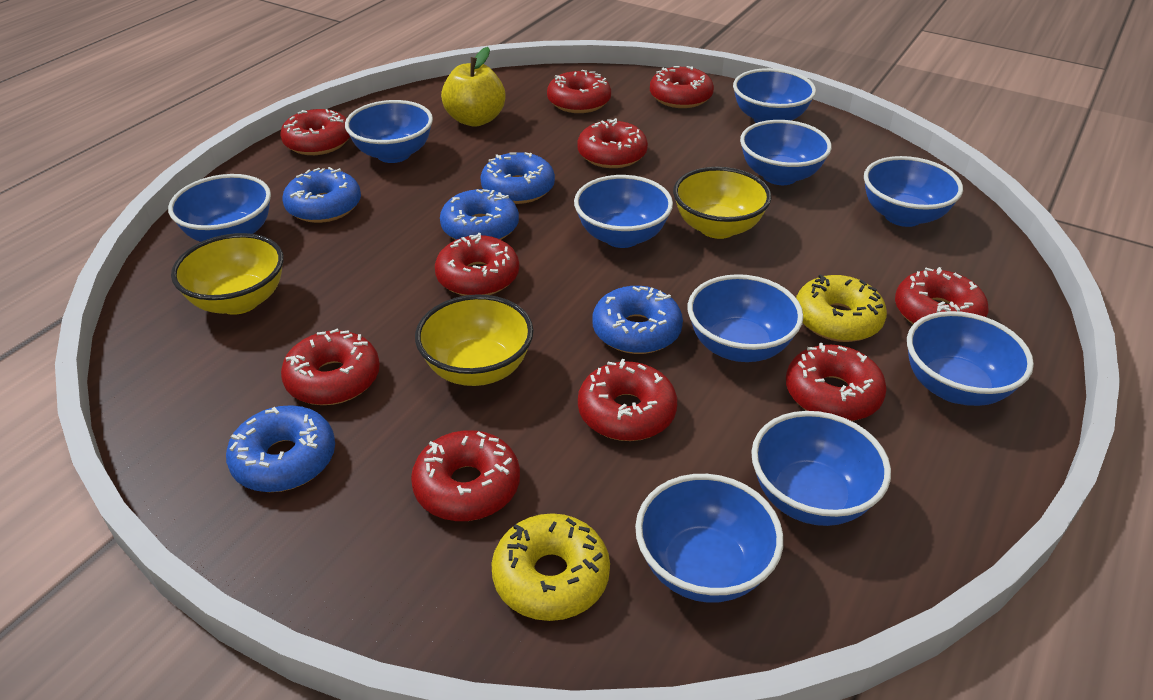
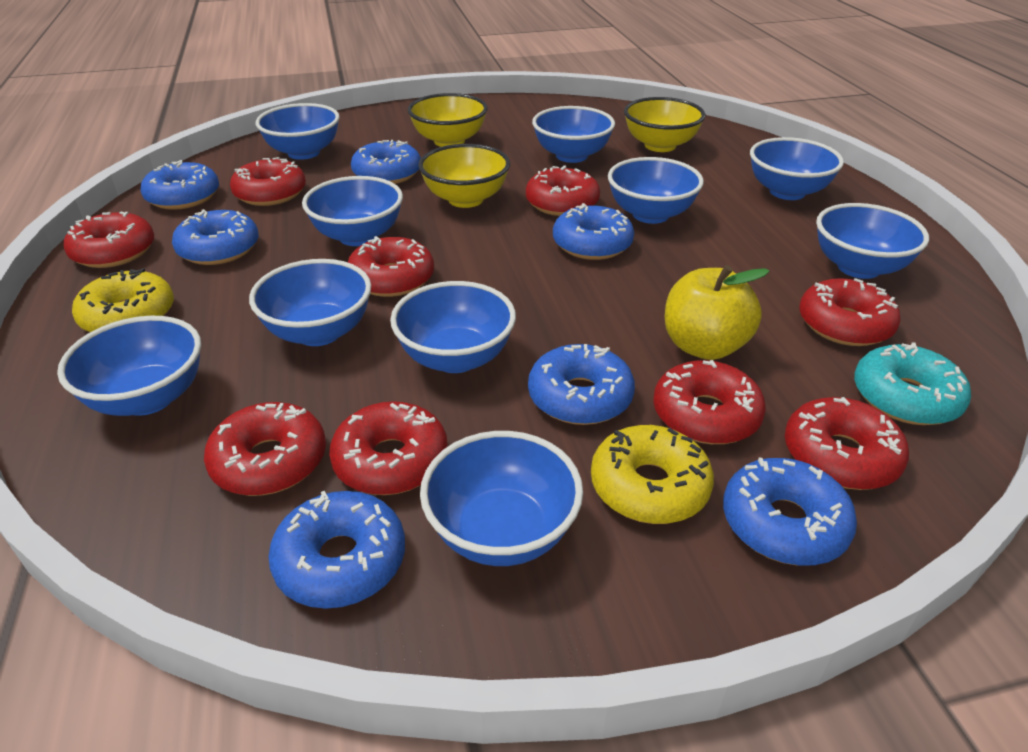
blue donut: 5 -> 7
red donut: 10 -> 9
turquoise donut: 0 -> 1

